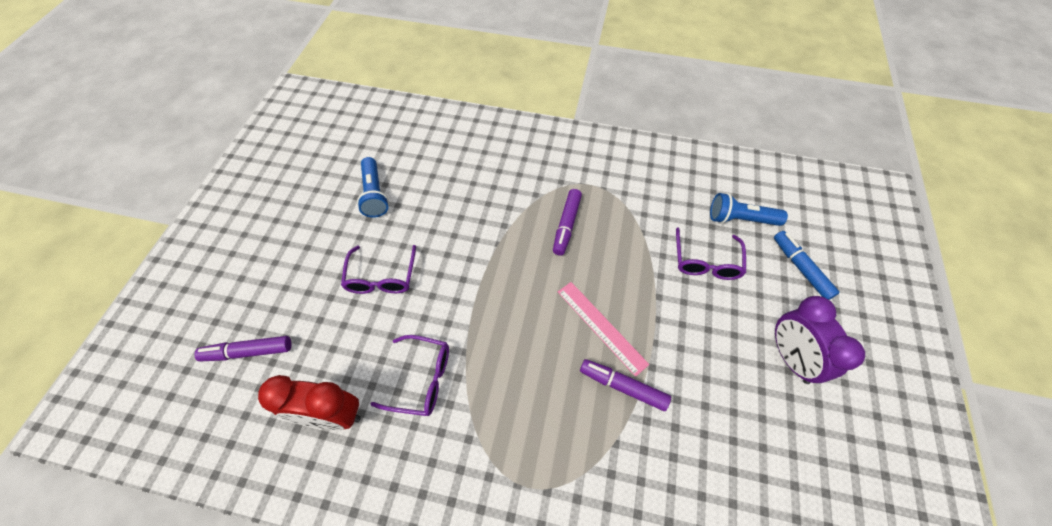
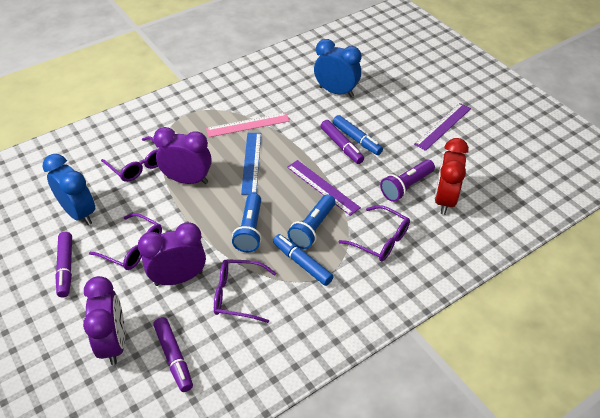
blue clock: 0 -> 2
blue marker: 1 -> 2
blue ruler: 0 -> 1
purple clock: 1 -> 3
purple flashlight: 0 -> 1
purple glasses: 3 -> 4
purple ruler: 0 -> 2

